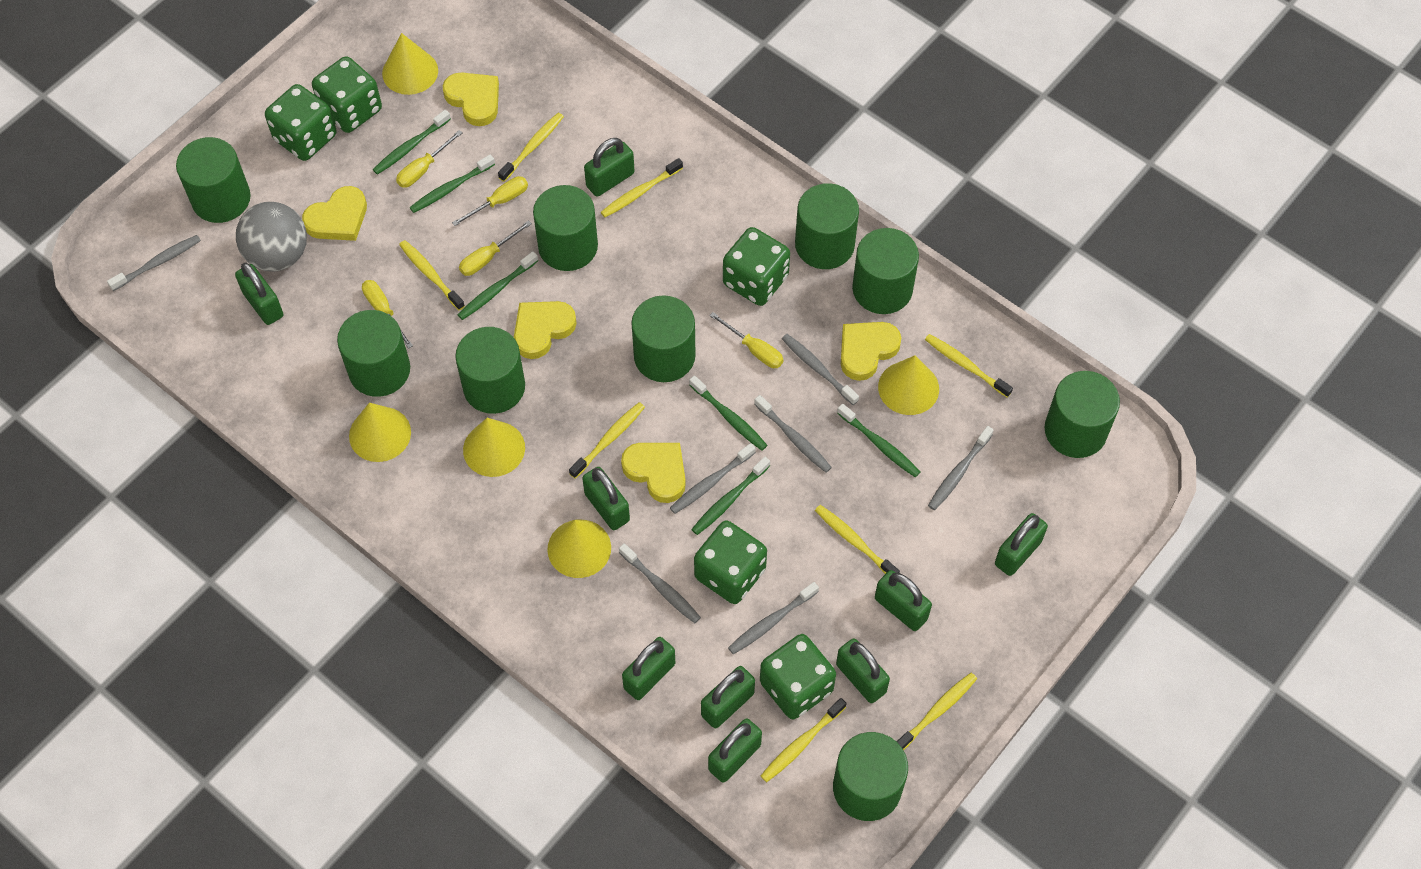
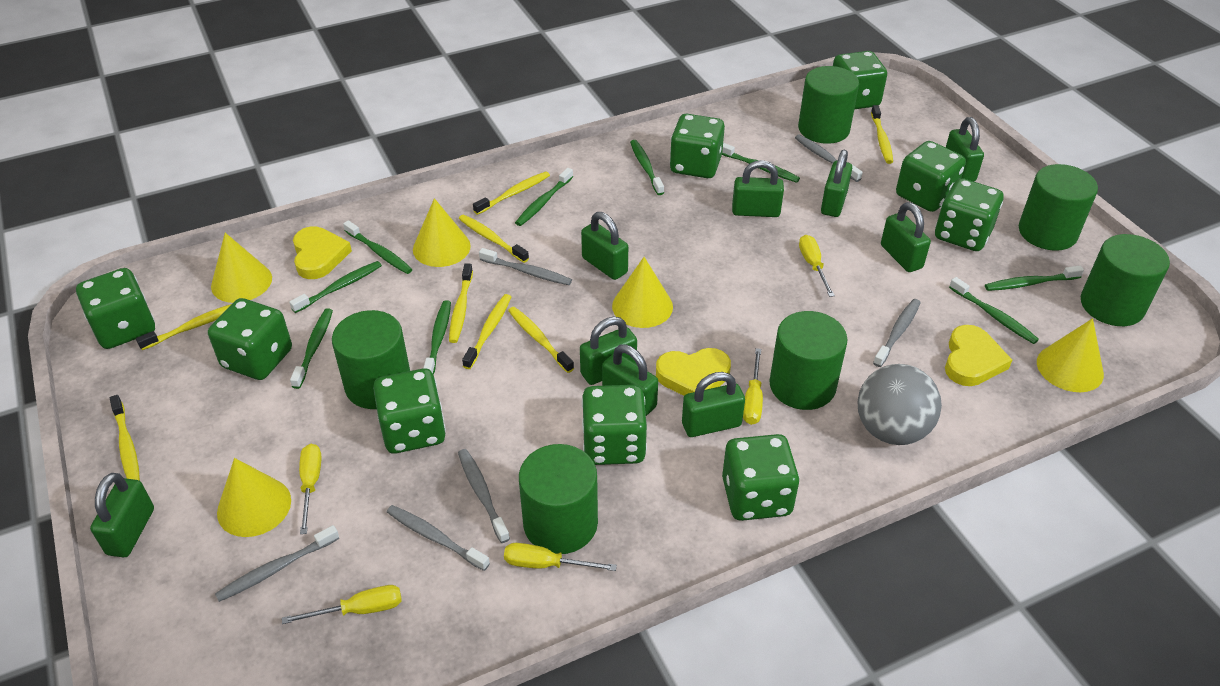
green cylinder: 9 -> 6
green dice: 5 -> 9
green toothbrush: 6 -> 9
grey toothbrush: 7 -> 6
yellow heart: 5 -> 3

